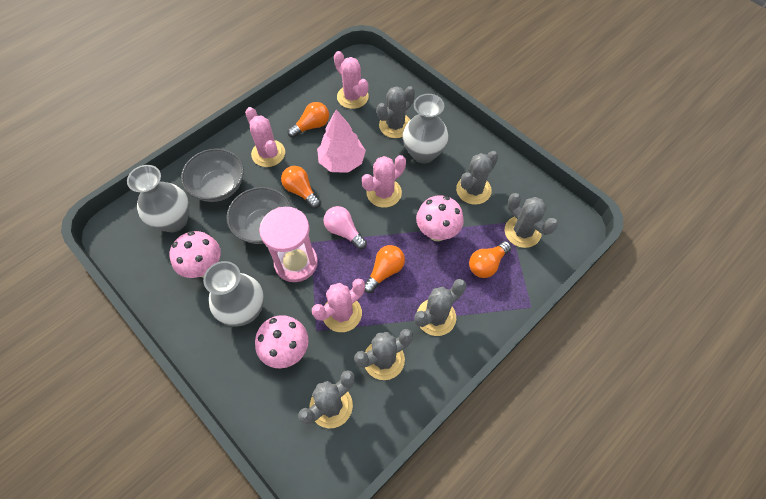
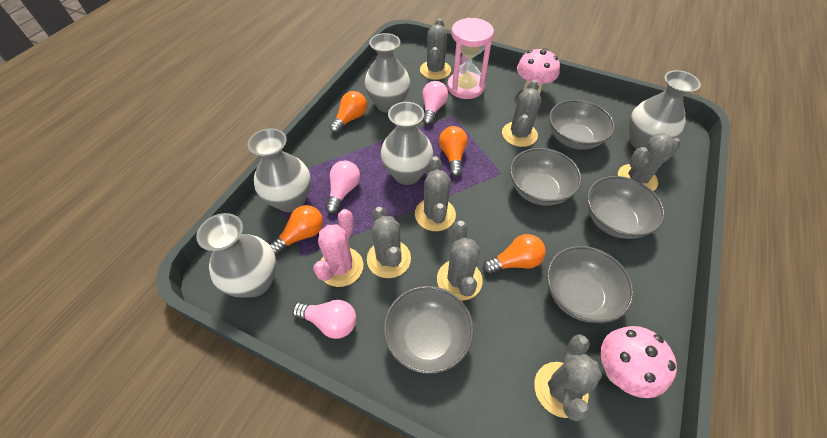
grey bowl: 2 -> 5
grey cactus: 6 -> 7
grey vase: 3 -> 5
pink cactus: 4 -> 1
pink light bulb: 1 -> 3
pink mushroom: 3 -> 2
pink tree: 1 -> 0

